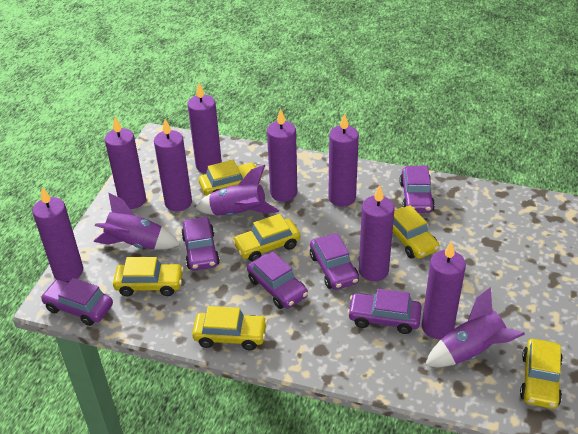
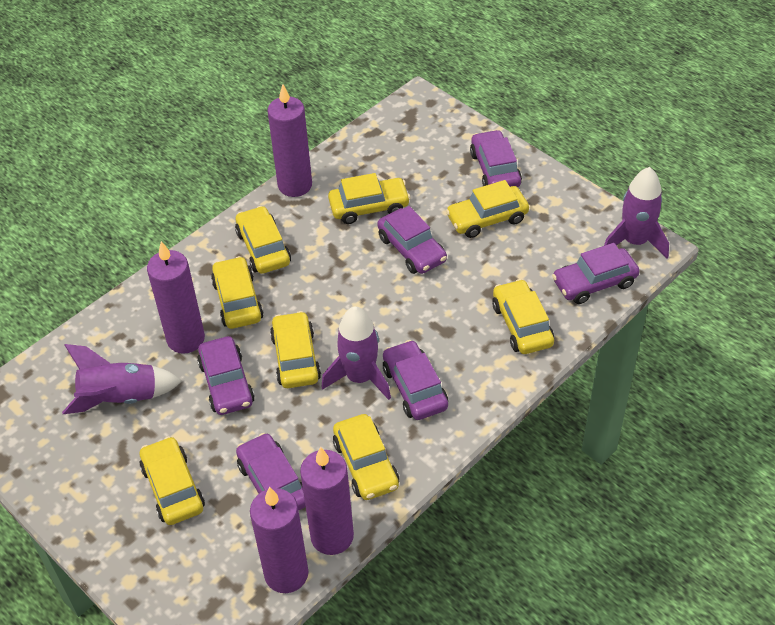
purple candle: 8 -> 4
yellow car: 6 -> 8

